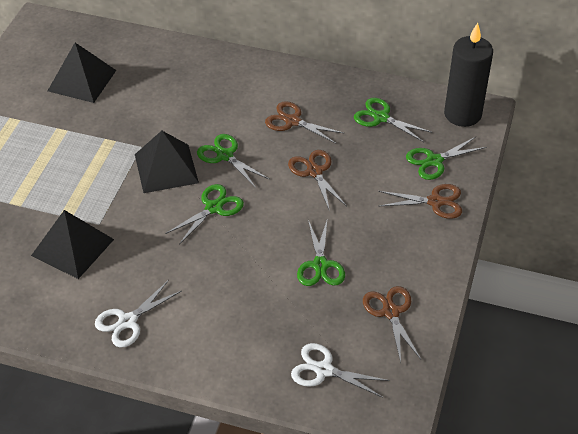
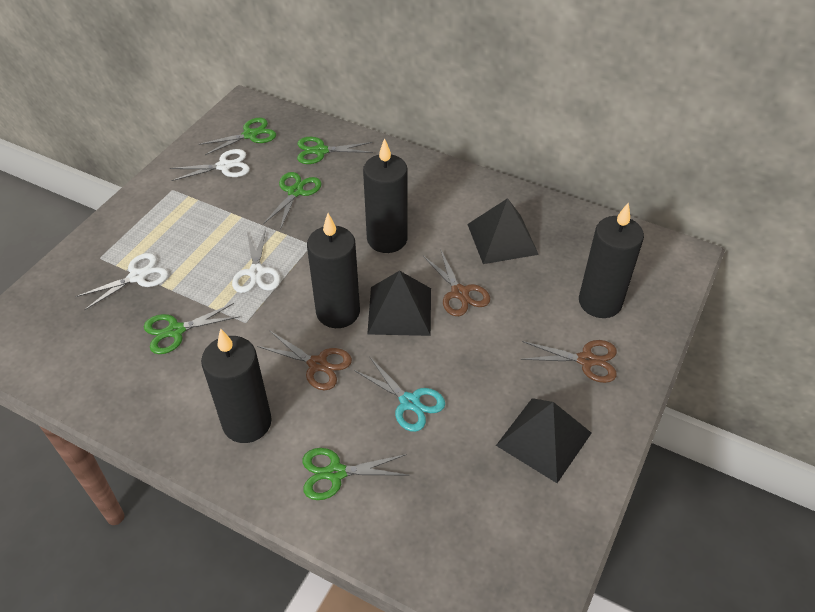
black candle: 1 -> 4
brown scissors: 4 -> 3
turquoise scissors: 0 -> 1
white scissors: 2 -> 3

